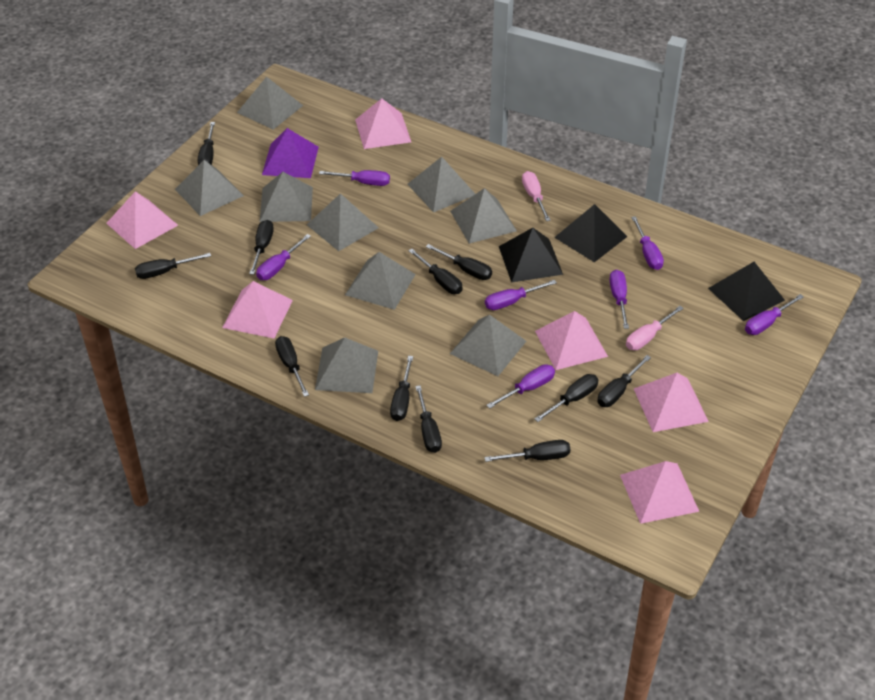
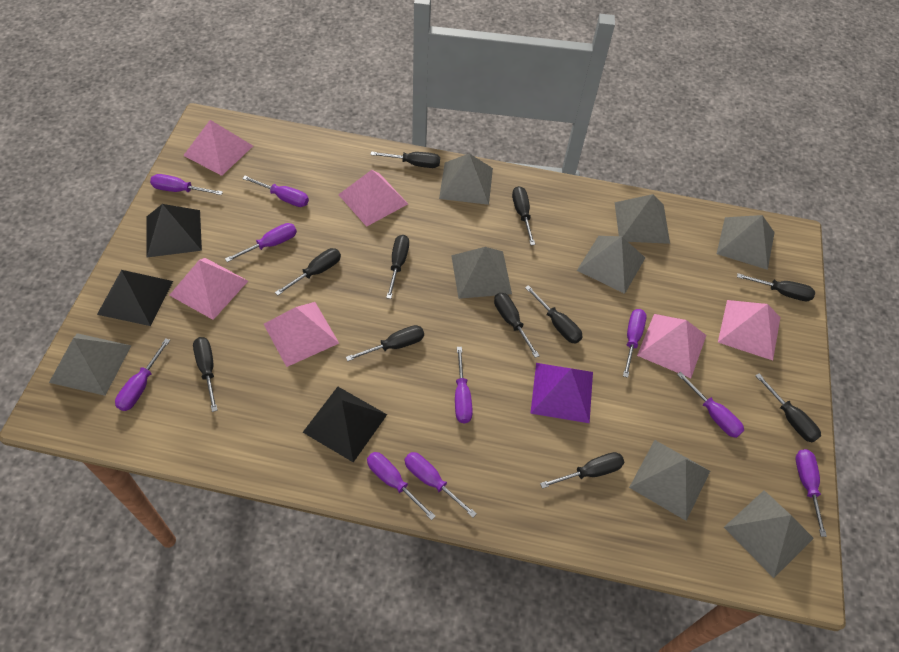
grey pyramid: 9 -> 8
pink screwdriver: 2 -> 0
purple screwdriver: 7 -> 10

